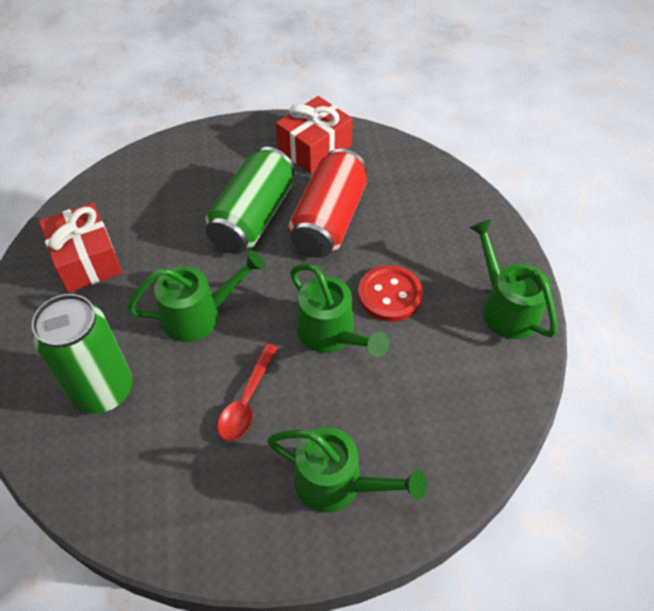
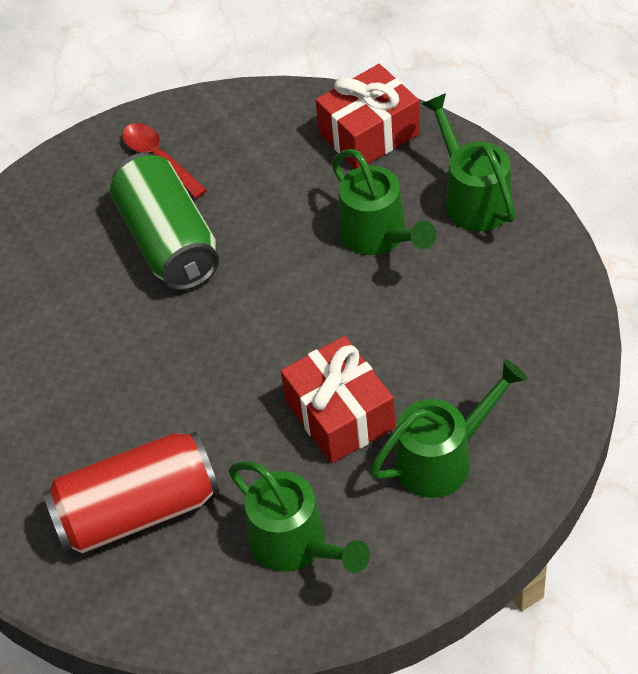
green can: 2 -> 1
red button: 1 -> 0

